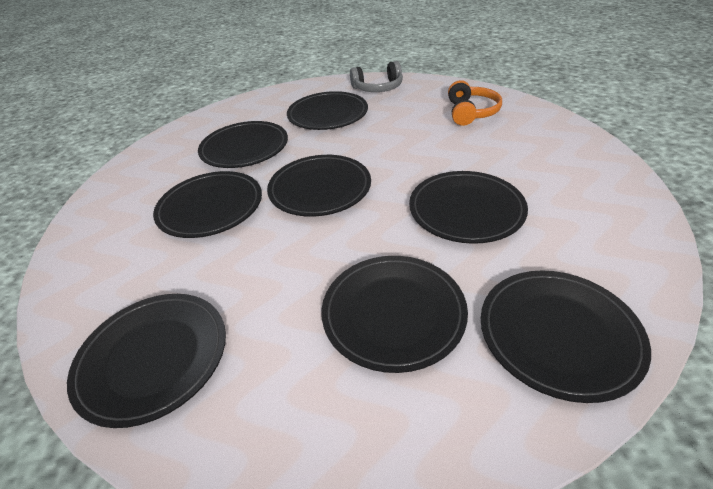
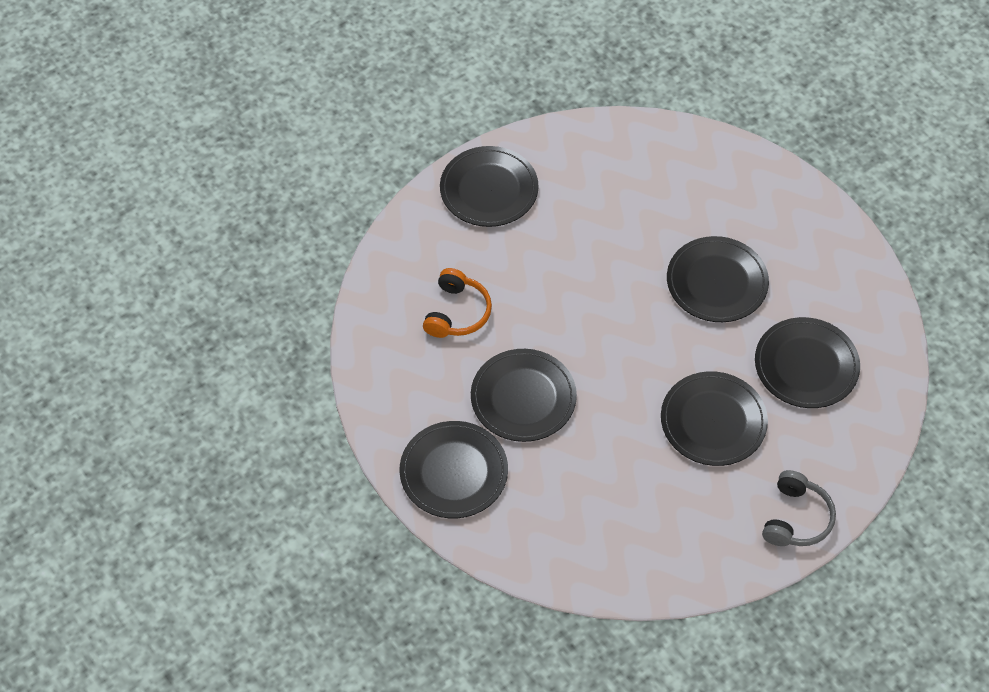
black plate: 8 -> 6

